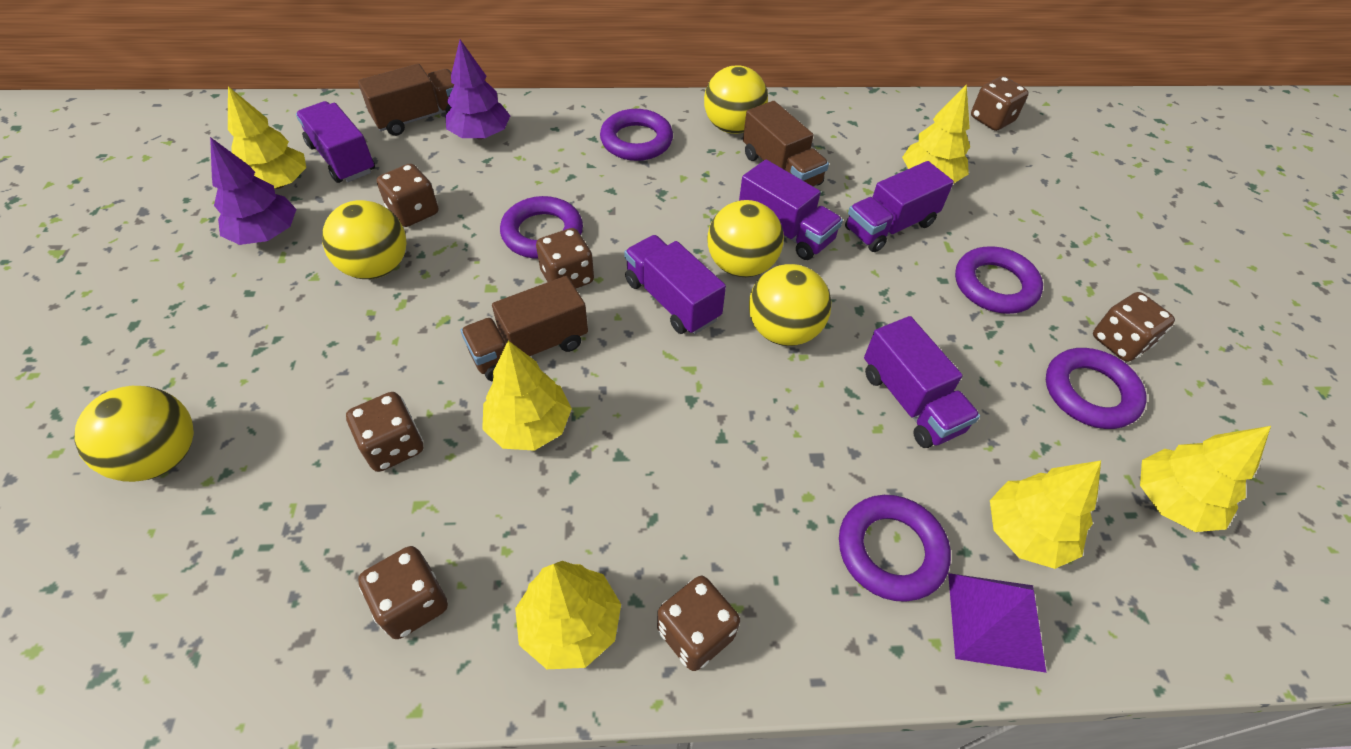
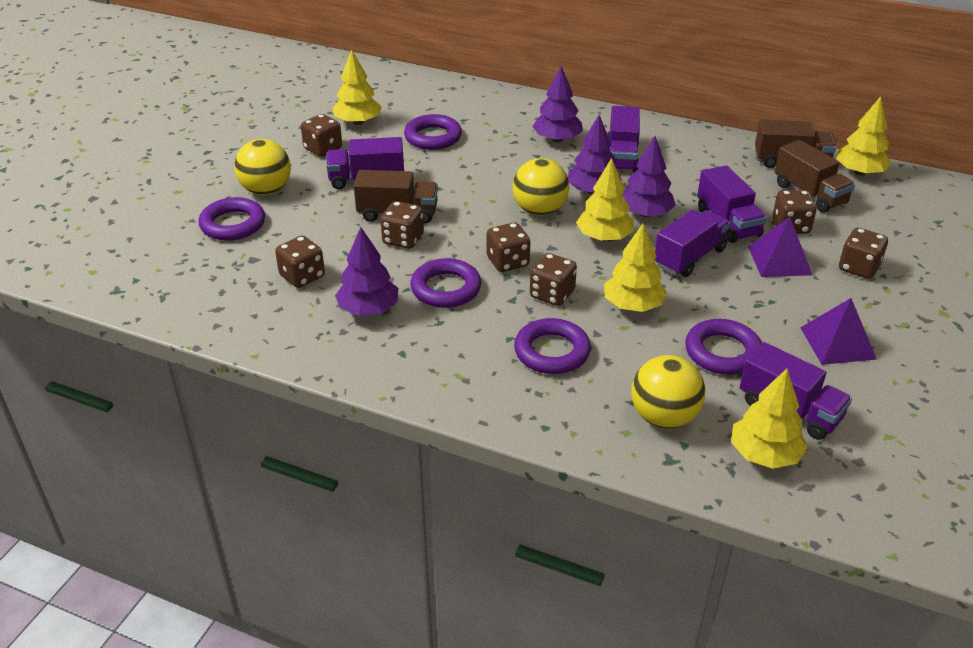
purple pyramid: 1 -> 2
purple tree: 2 -> 4
yellow ball: 5 -> 3
yellow tree: 6 -> 5

